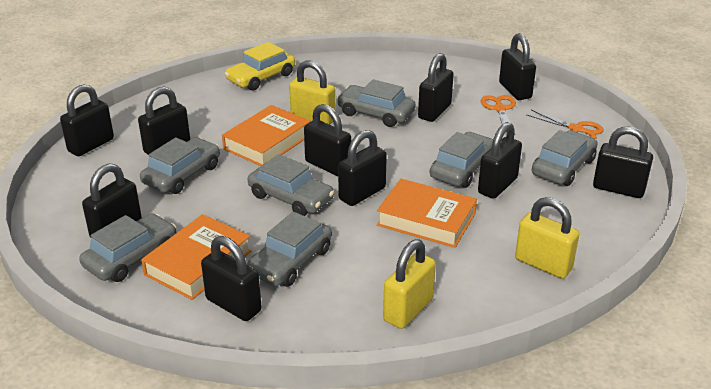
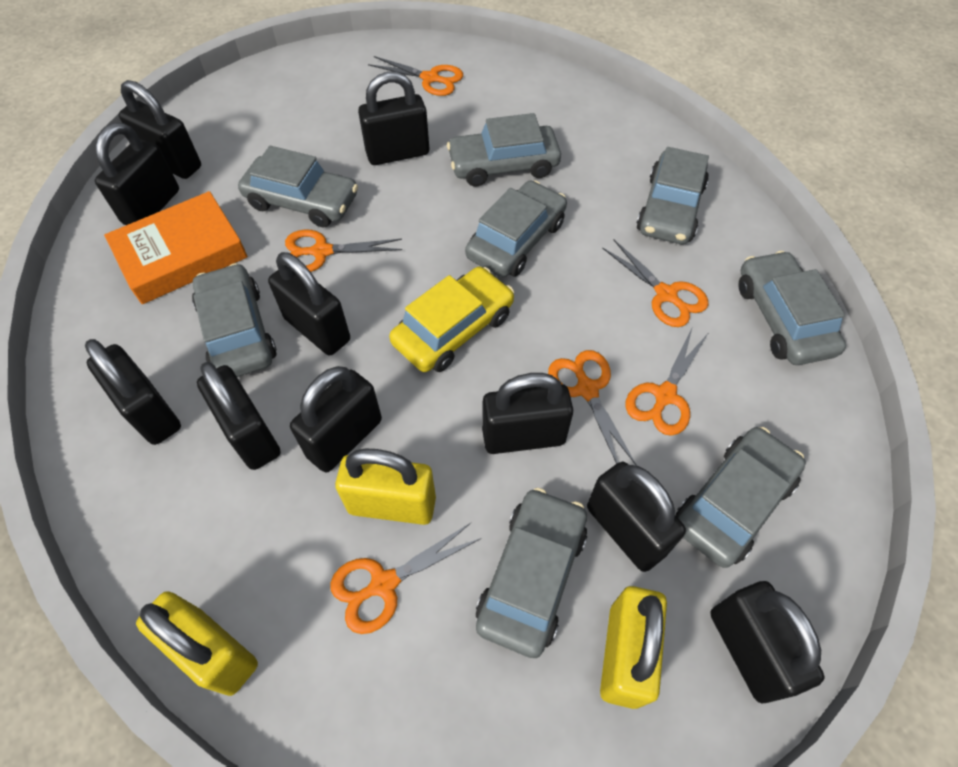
grey car: 7 -> 8
orange book: 3 -> 1
orange scissors: 2 -> 6

